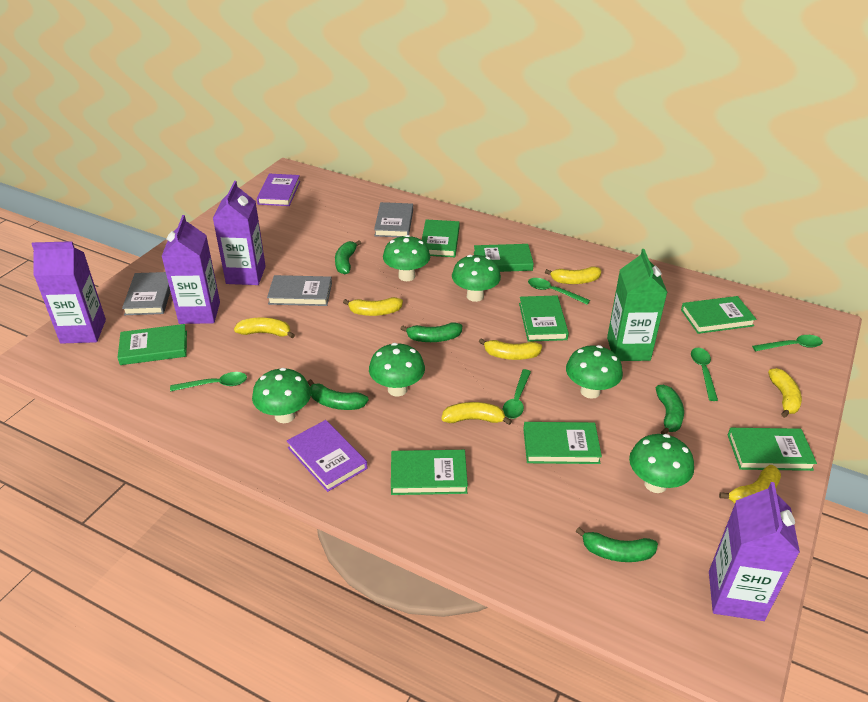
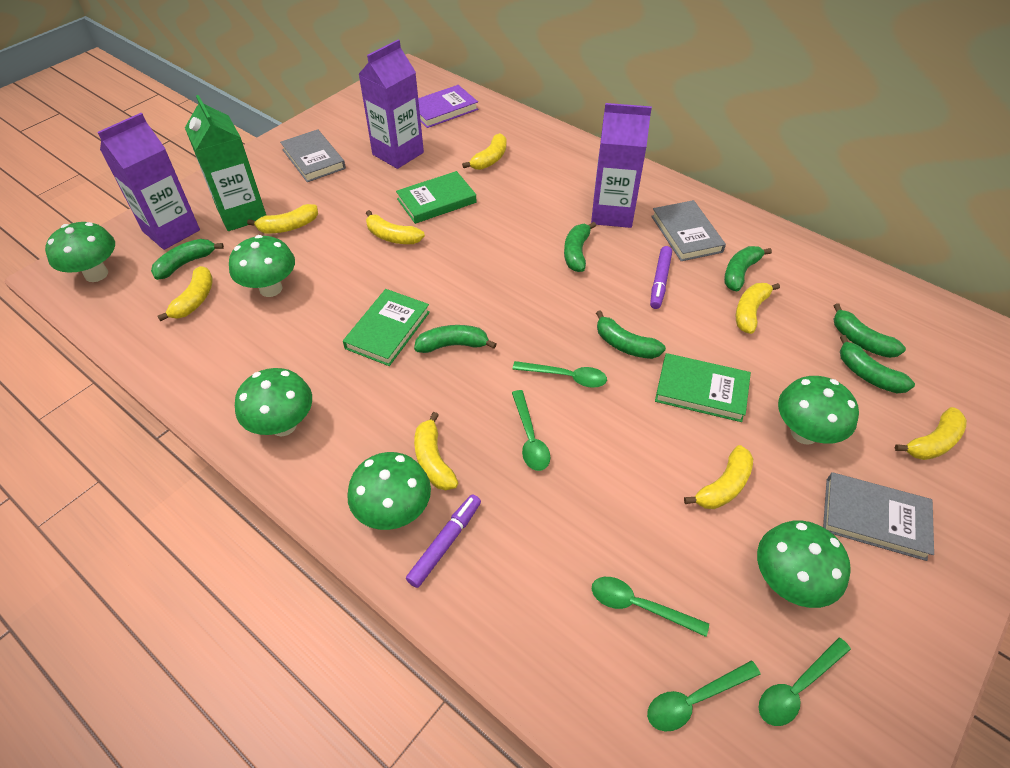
green banana: 5 -> 7
green book: 8 -> 3
purple book: 2 -> 1
purple carton: 4 -> 3
purple marker: 0 -> 2
yellow banana: 7 -> 8

